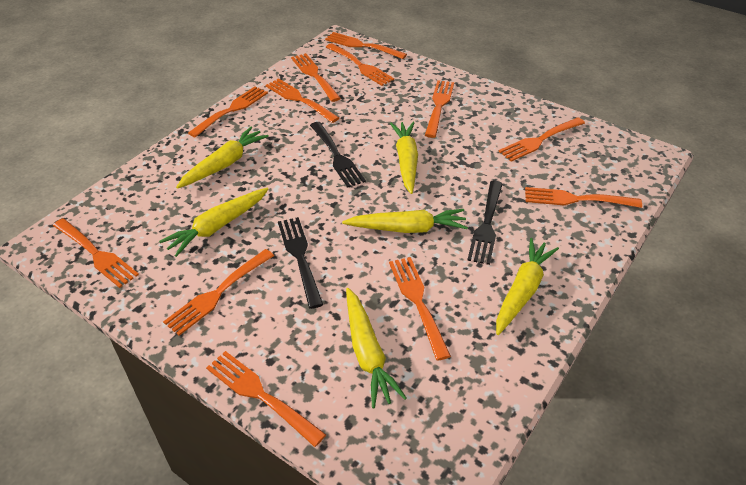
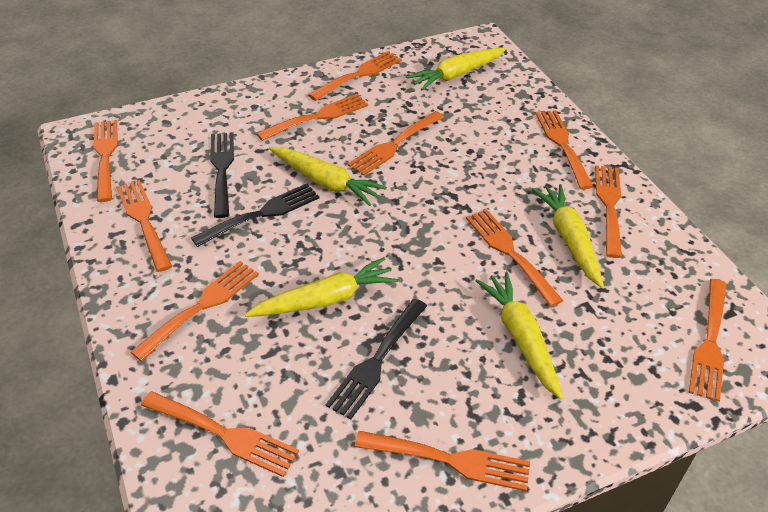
yellow carrot: 6 -> 5

